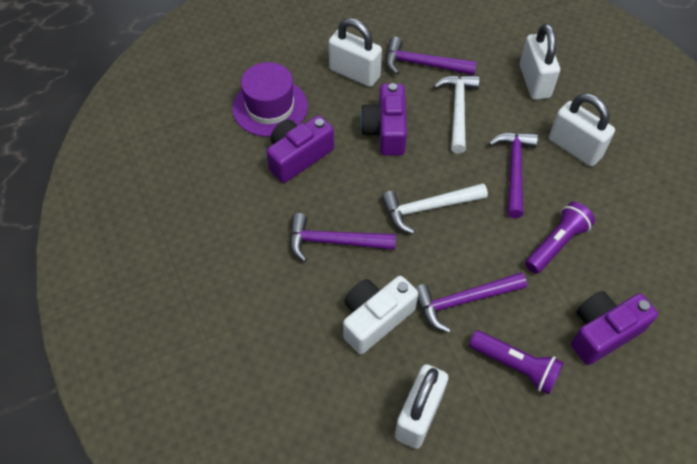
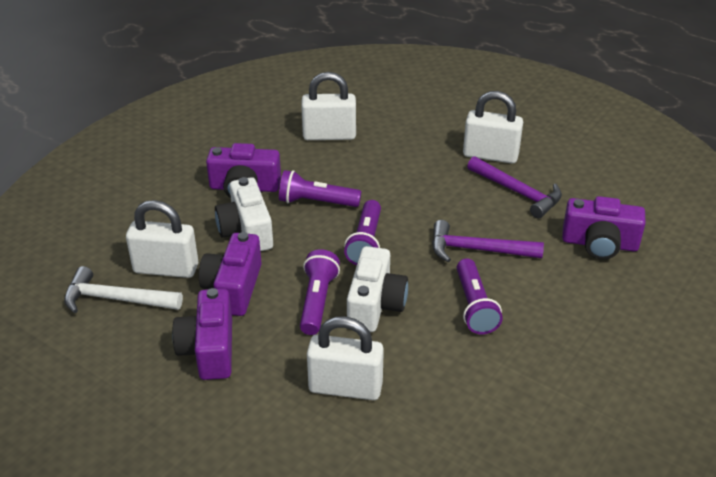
purple camera: 3 -> 4
purple flashlight: 2 -> 4
purple hammer: 4 -> 2
purple hat: 1 -> 0
white camera: 1 -> 2
white hammer: 2 -> 1

